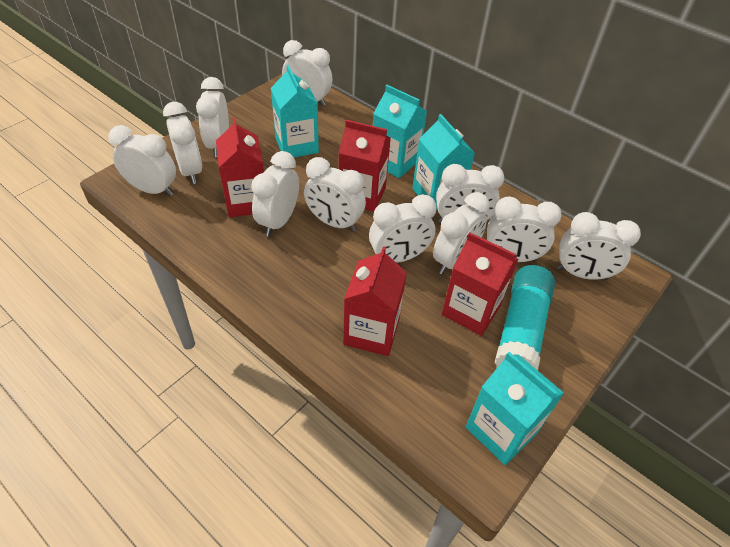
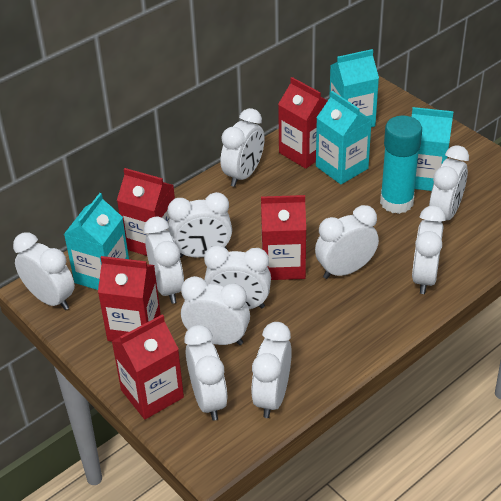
red carton: 4 -> 5

